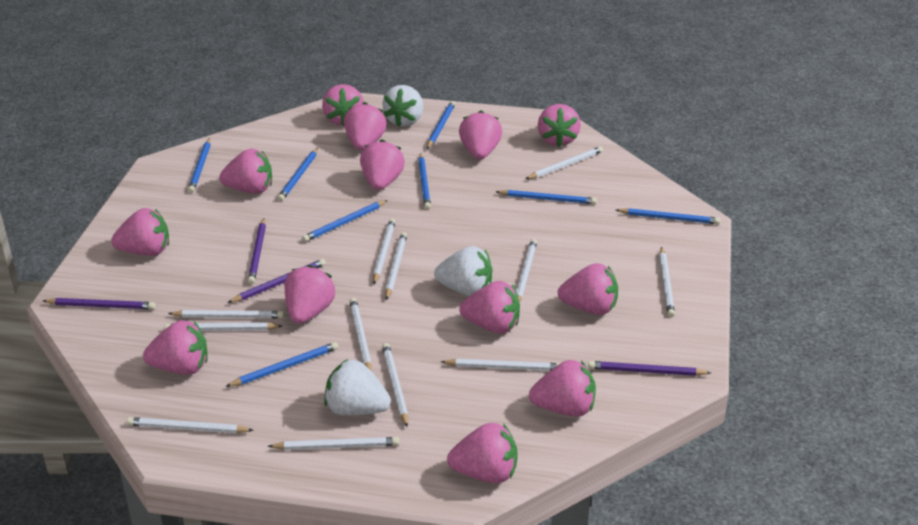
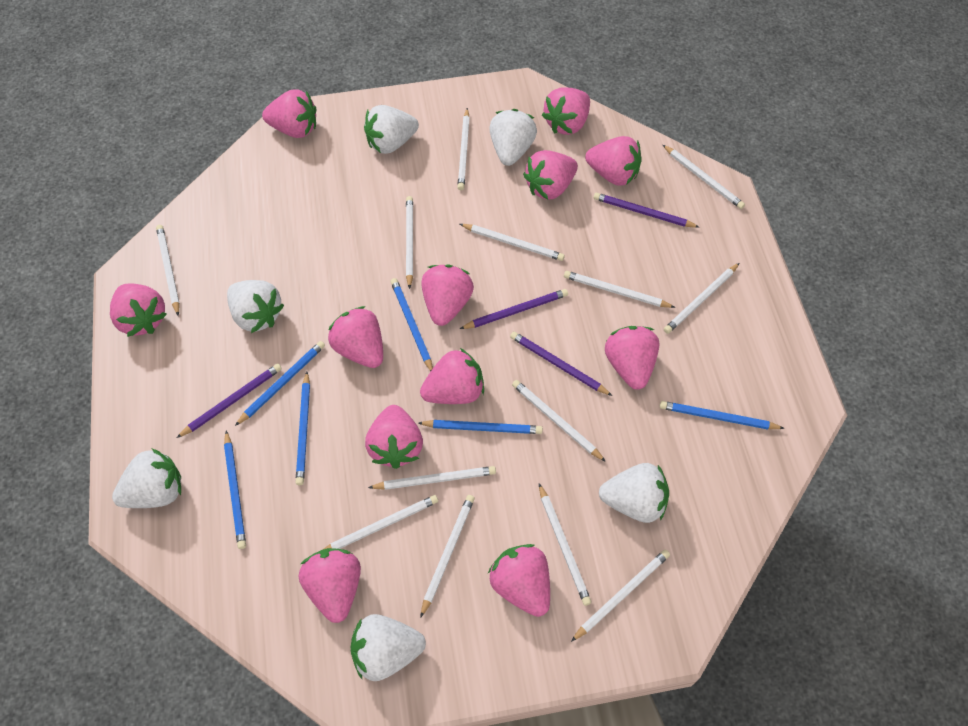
blue pencil: 8 -> 6
pink strawberry: 13 -> 12
white pencil: 12 -> 13
white strawberry: 3 -> 6

